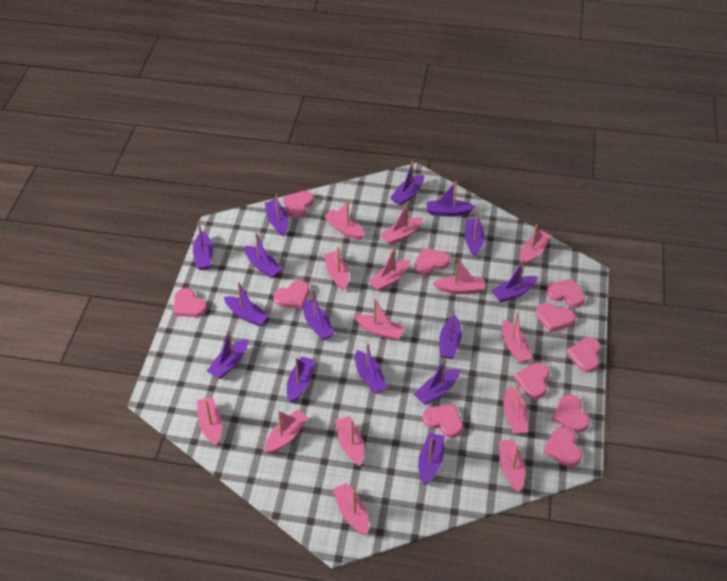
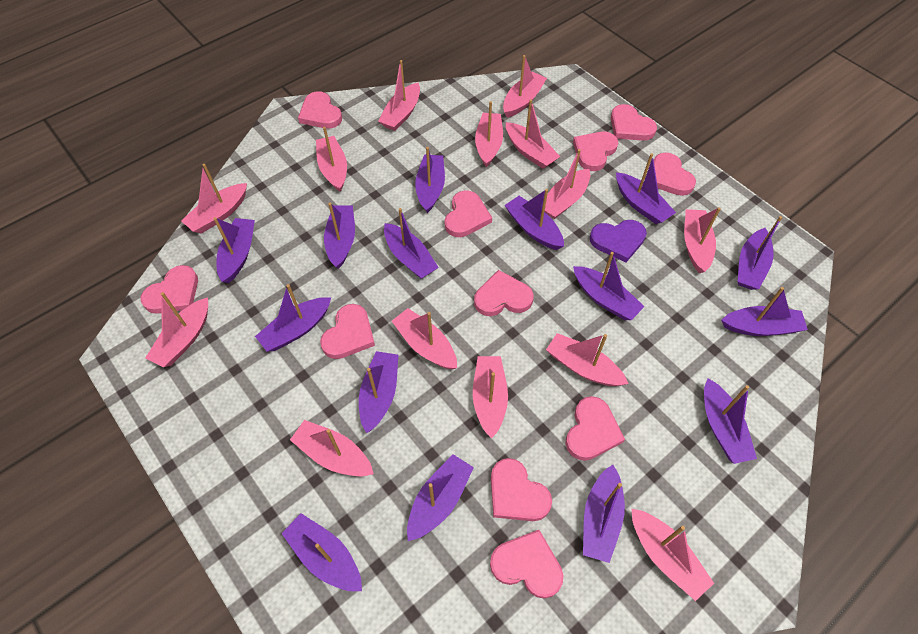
purple heart: 0 -> 1

